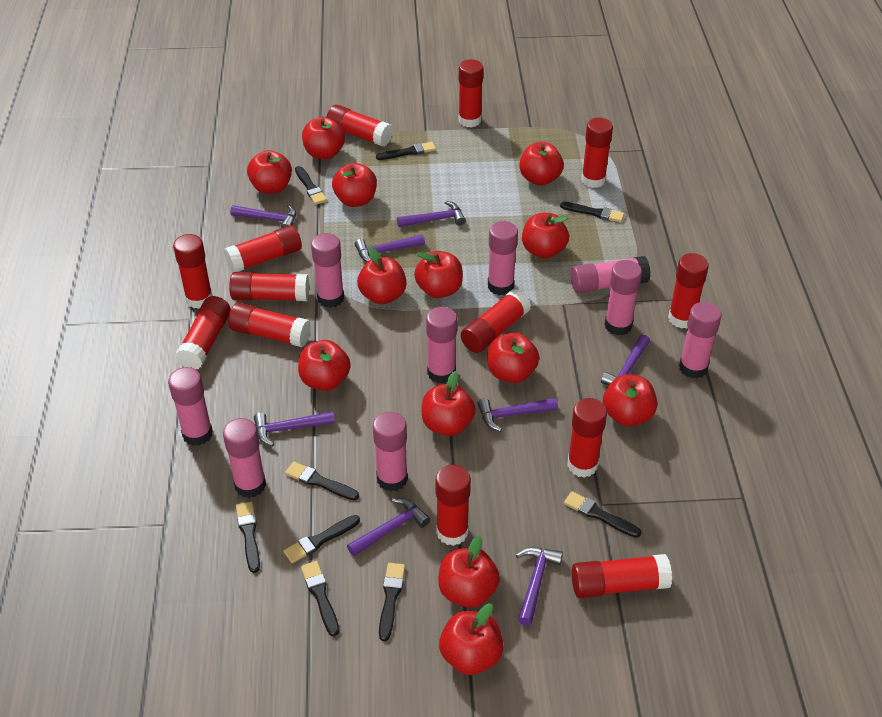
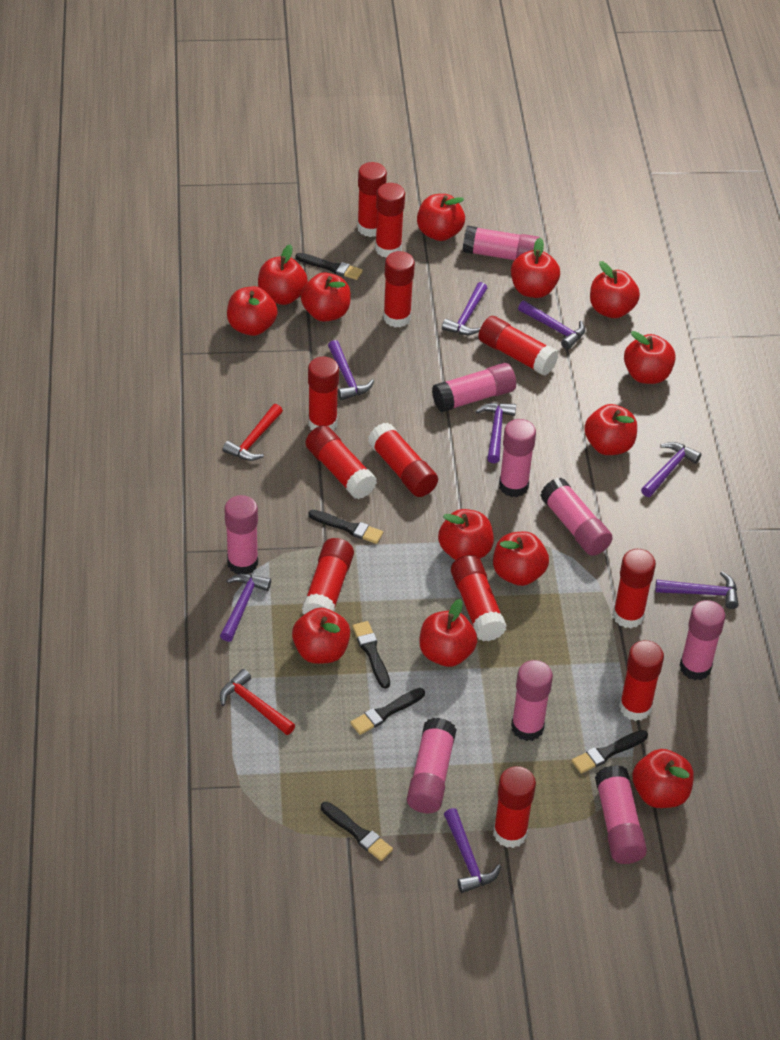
black brush: 9 -> 6
red glue stick: 13 -> 12
red hammer: 0 -> 2

